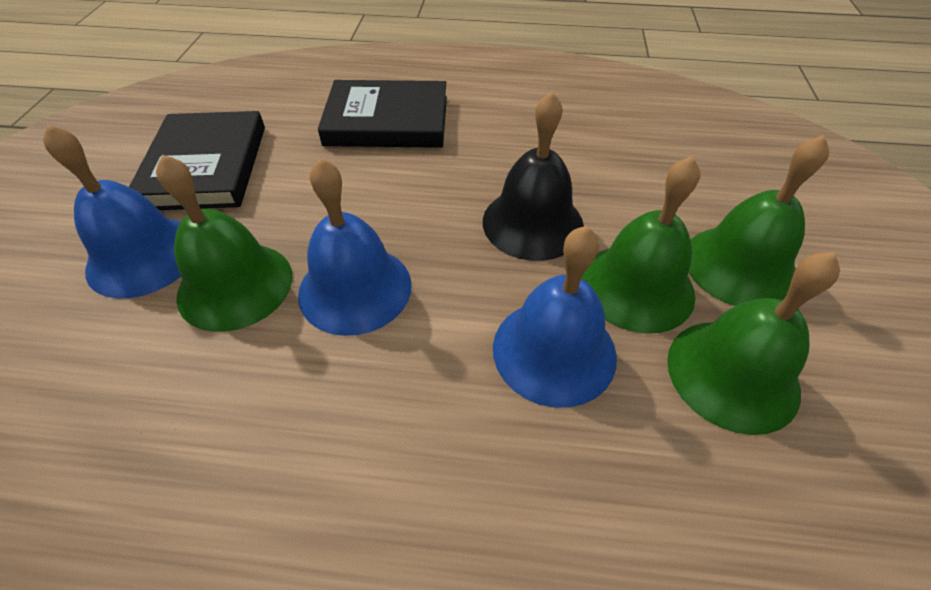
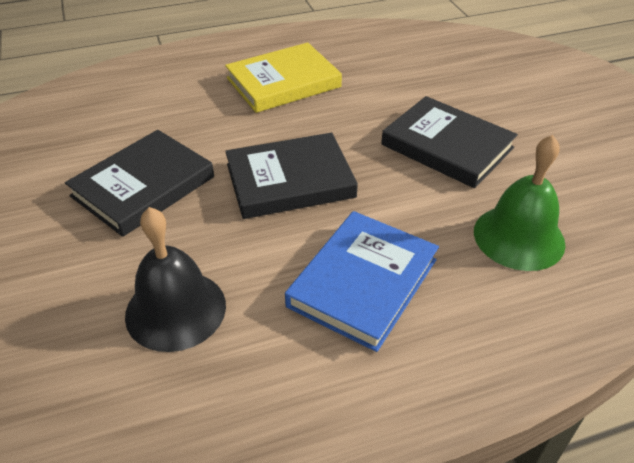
black book: 2 -> 3
blue bell: 3 -> 0
blue book: 0 -> 1
green bell: 4 -> 1
yellow book: 0 -> 1

